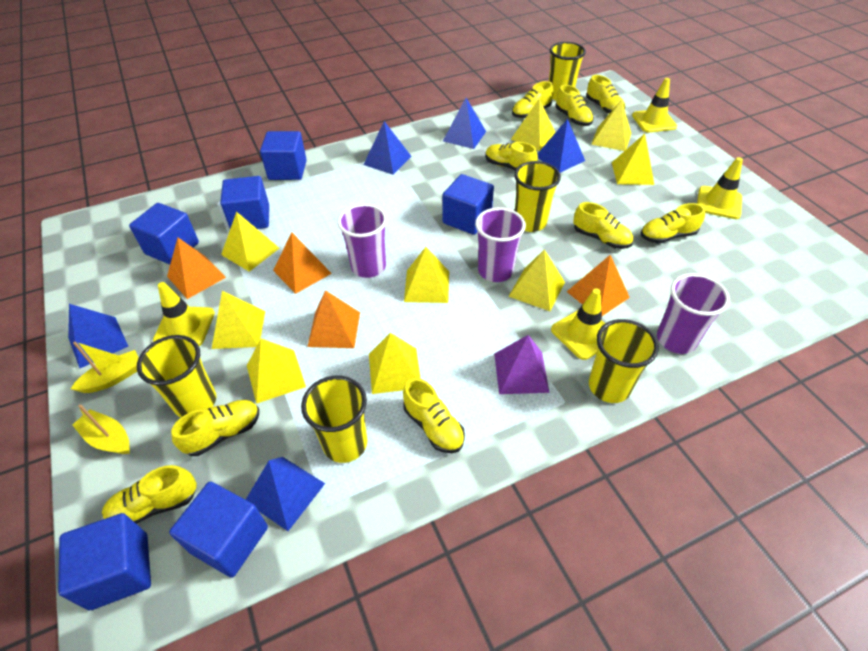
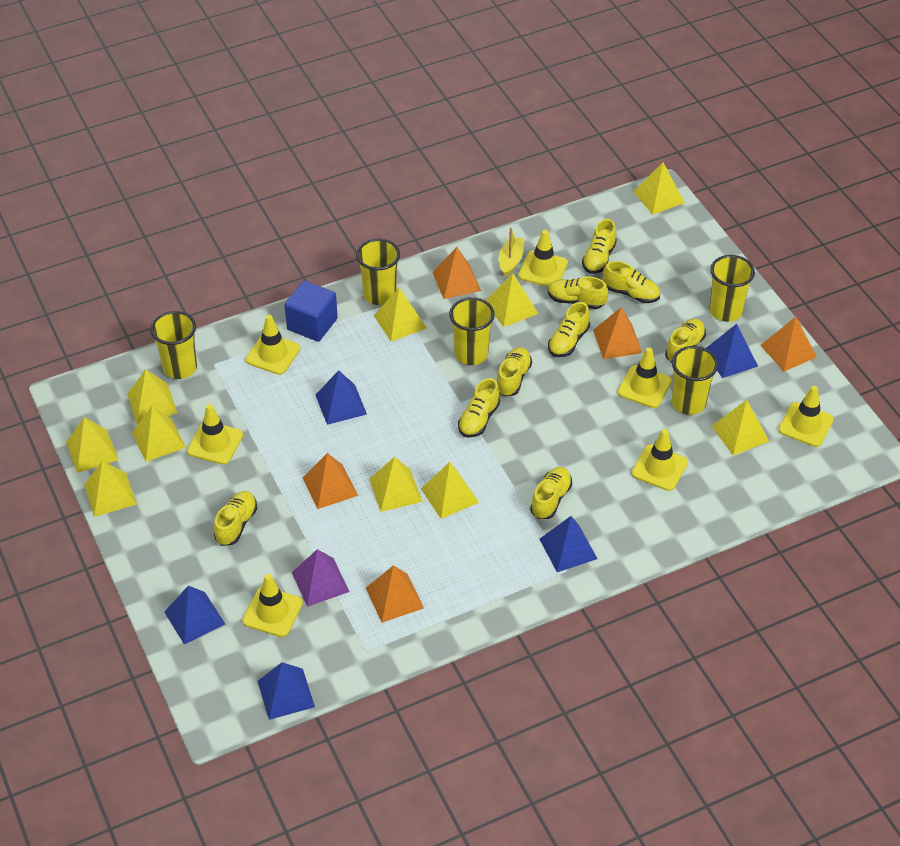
blue cube: 6 -> 1
orange pyramid: 4 -> 5
purple cup: 3 -> 0
yellow boat: 2 -> 1
yellow pyramid: 9 -> 10
yellow traffic cone: 4 -> 7

